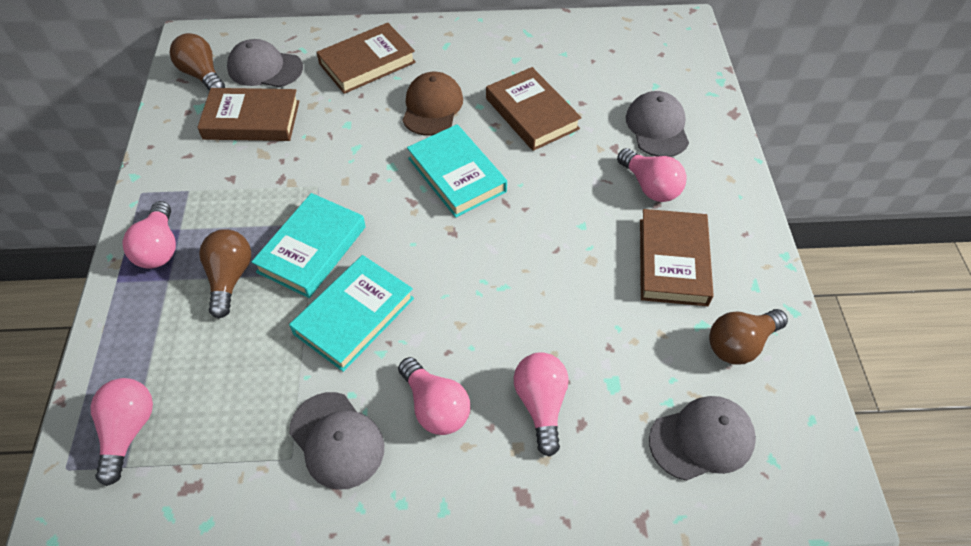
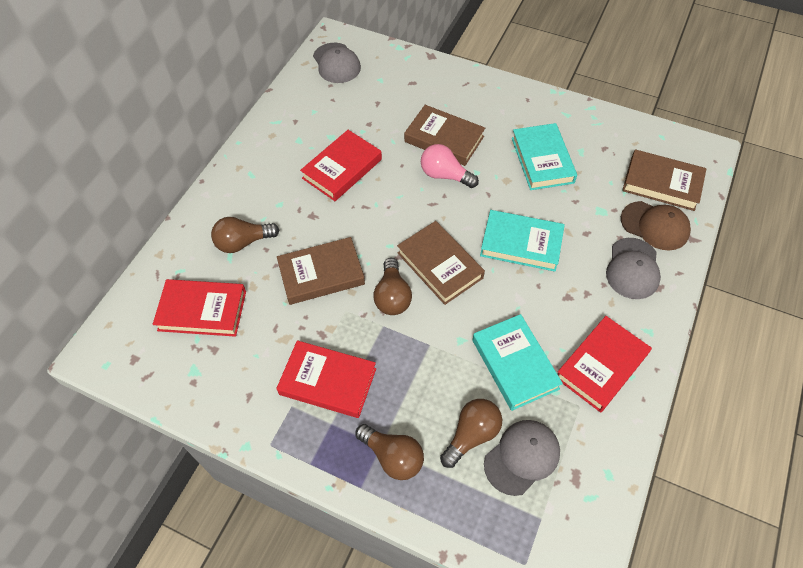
brown light bulb: 3 -> 4
grey cap: 4 -> 3
pink light bulb: 5 -> 1
red book: 0 -> 4

